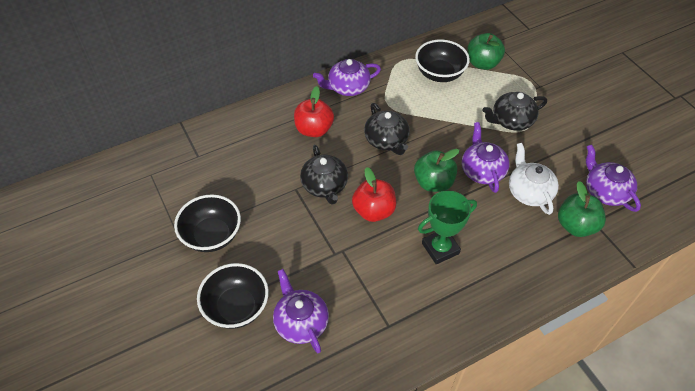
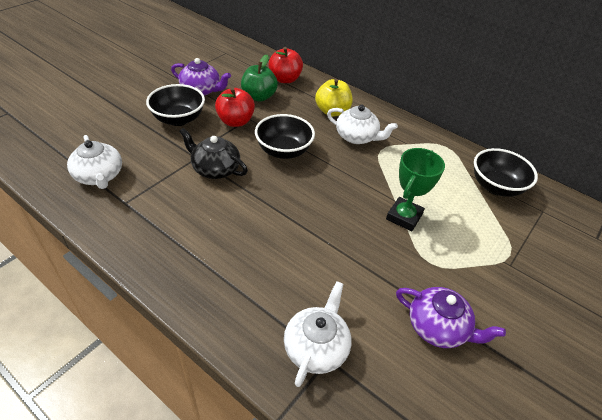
black teapot: 3 -> 1
green apple: 3 -> 1
purple teapot: 4 -> 2
white teapot: 1 -> 3
yellow apple: 0 -> 1

